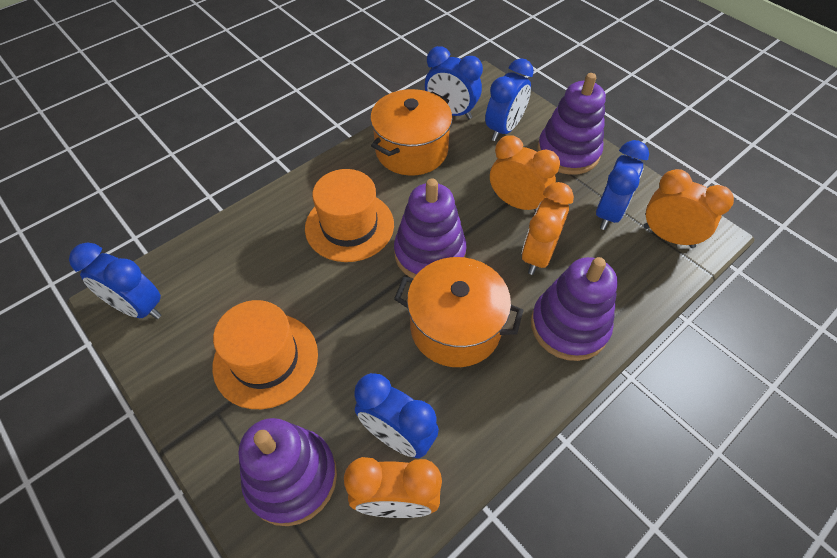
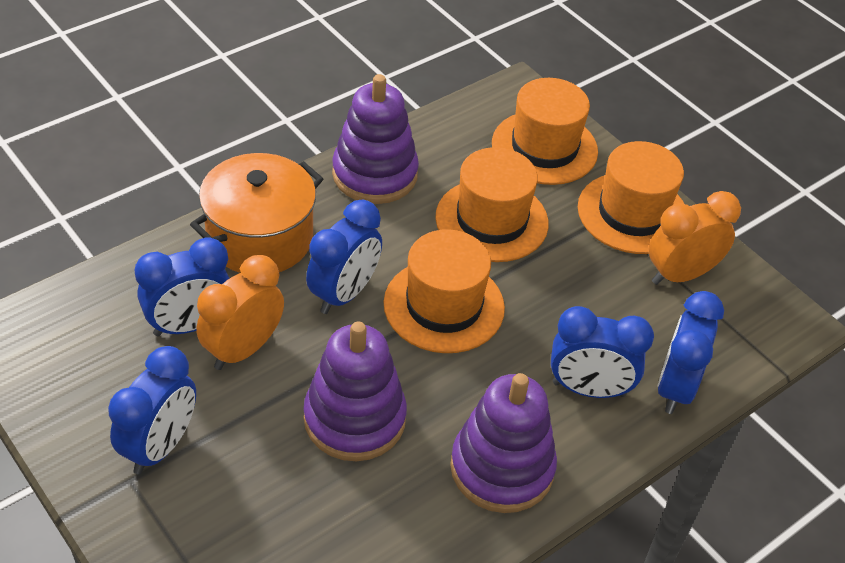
orange clock: 4 -> 2
orange hat: 2 -> 4
orange pot: 2 -> 1
purple stacking toy: 4 -> 3

